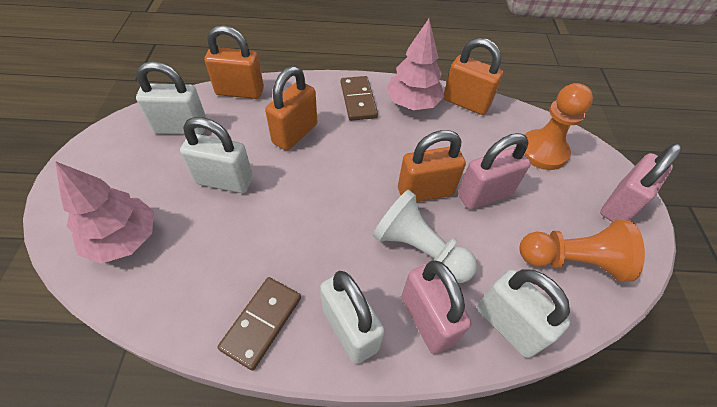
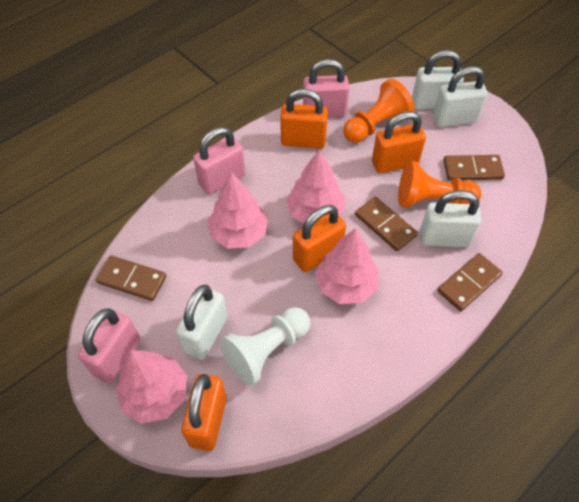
brown domino: 2 -> 4
pink tree: 2 -> 4

